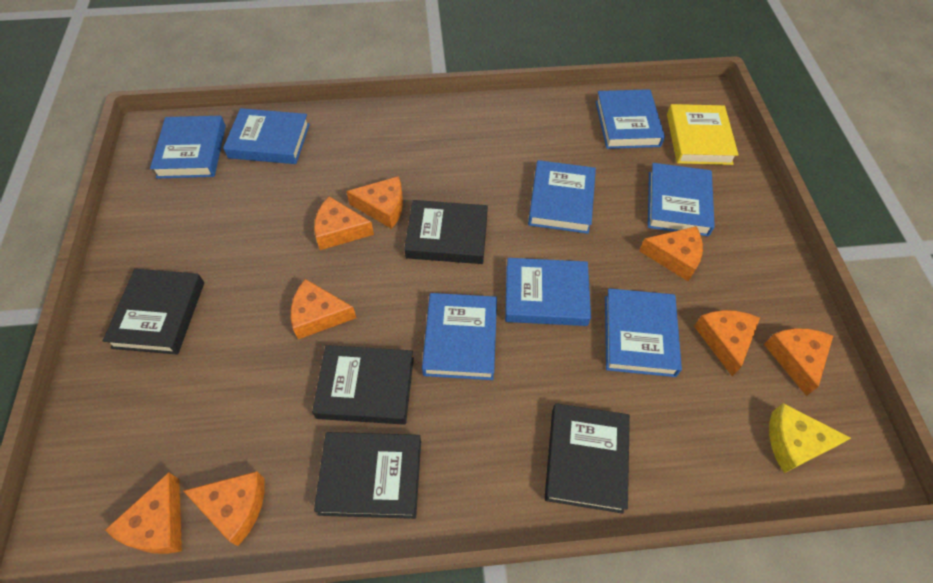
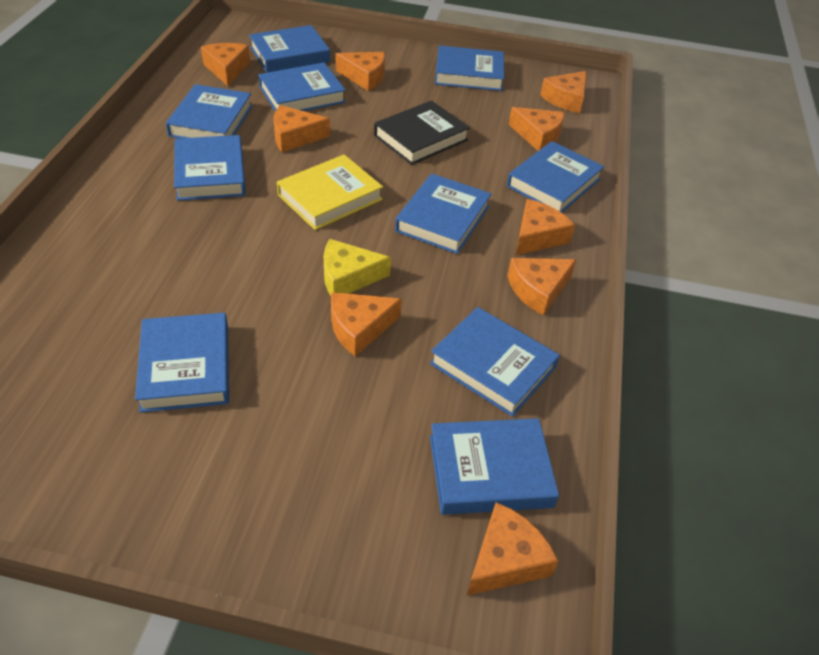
black book: 5 -> 1
blue book: 8 -> 10
orange cheese: 8 -> 9

